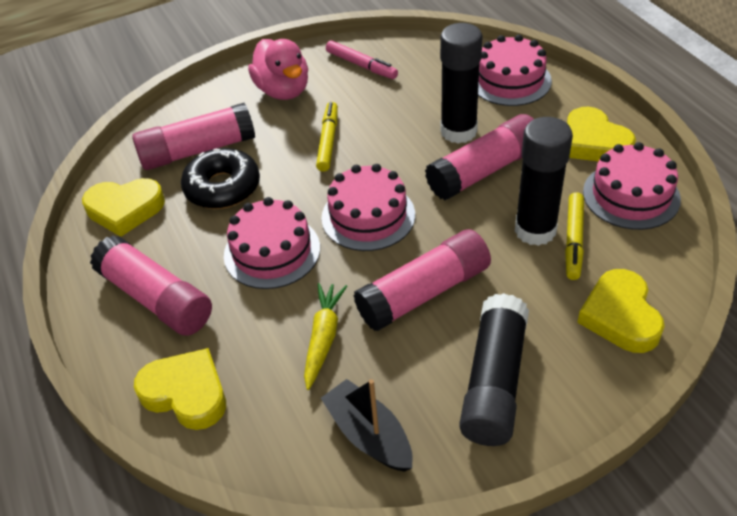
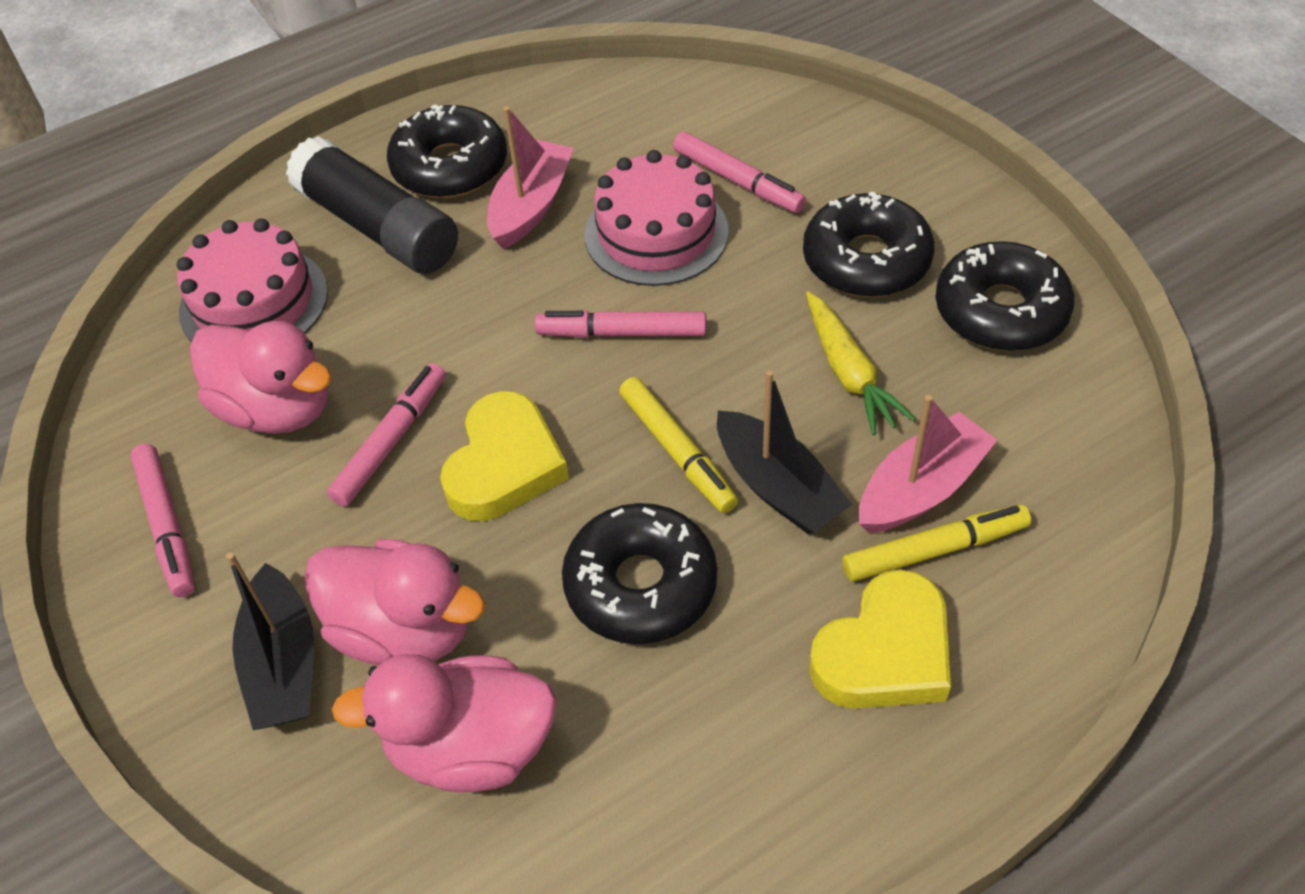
black boat: 1 -> 2
black donut: 1 -> 4
black glue stick: 3 -> 1
pink boat: 0 -> 2
pink cake: 4 -> 2
pink duck: 1 -> 3
pink glue stick: 4 -> 0
pink marker: 1 -> 4
yellow heart: 4 -> 2

